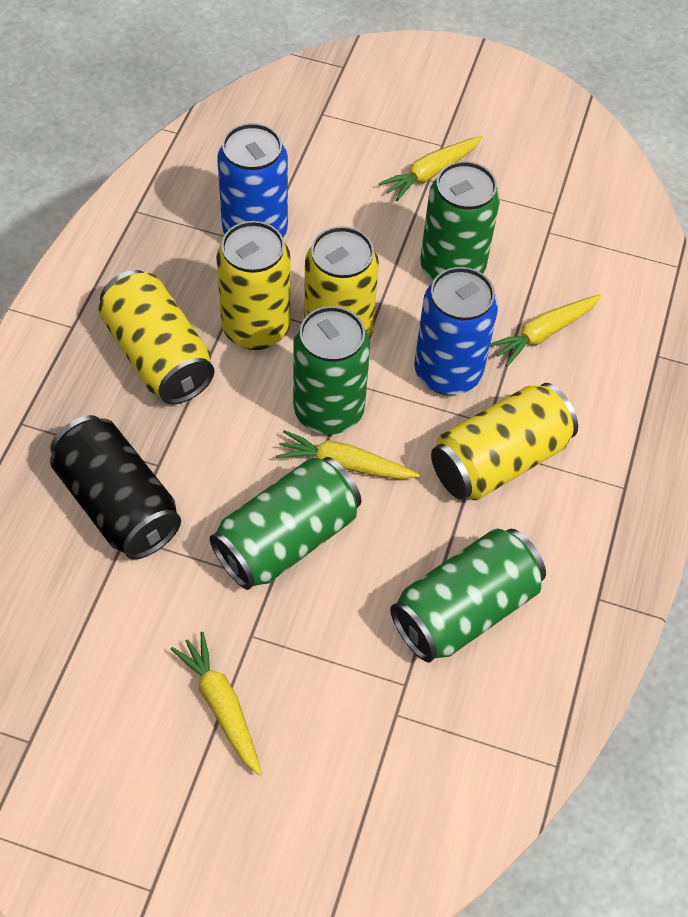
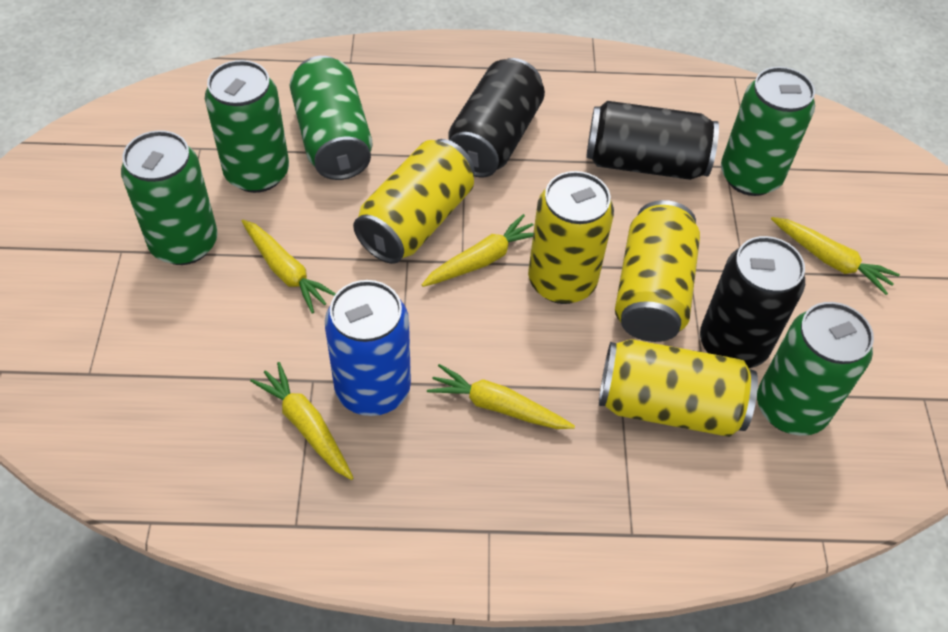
black can: 1 -> 3
blue can: 2 -> 1
green can: 4 -> 5
yellow carrot: 4 -> 5

